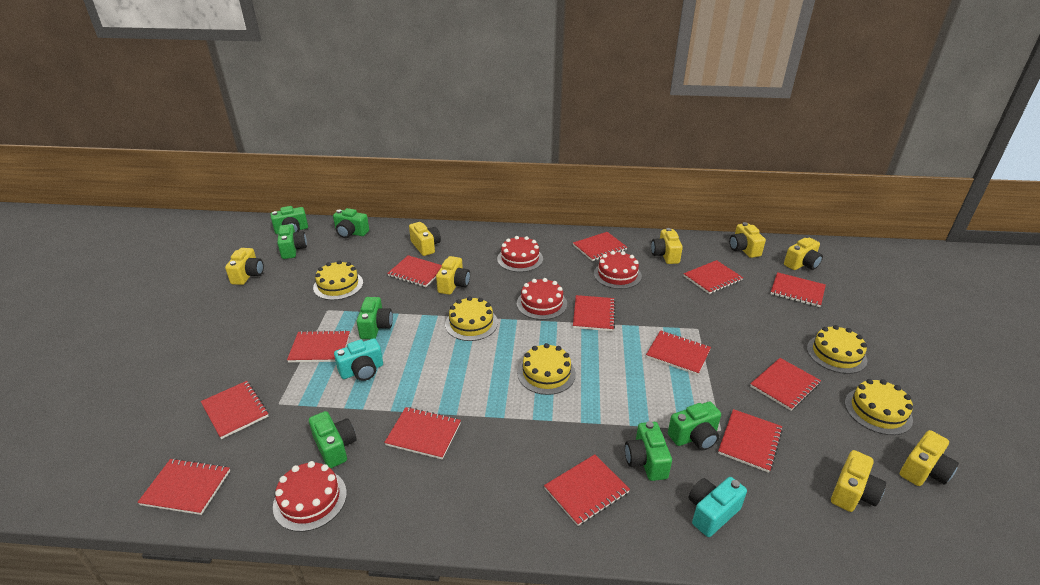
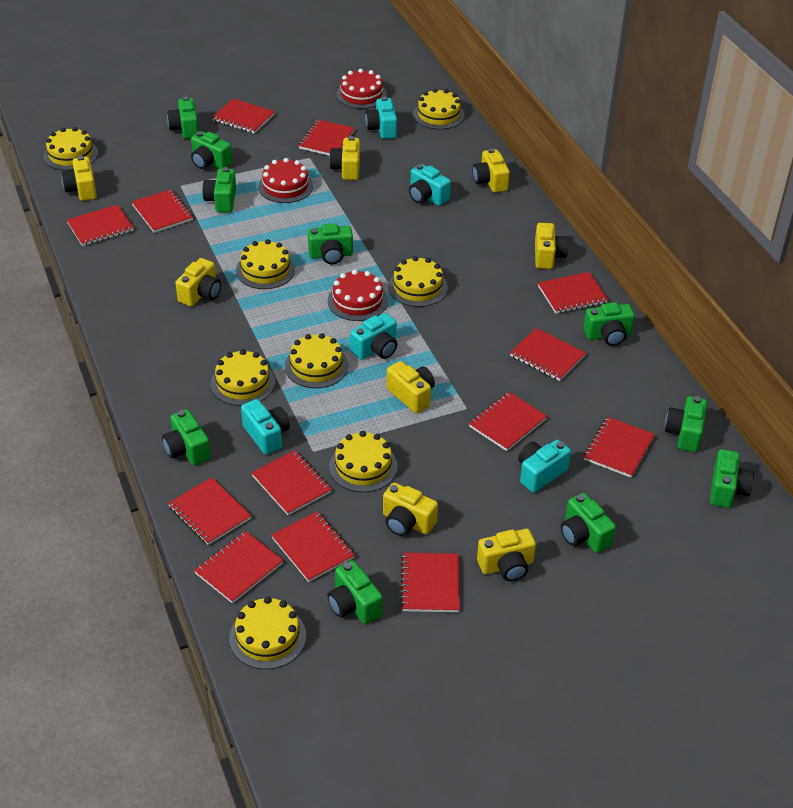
green camera: 7 -> 10
red cake: 4 -> 3
turquoise camera: 2 -> 5
yellow cake: 5 -> 8

